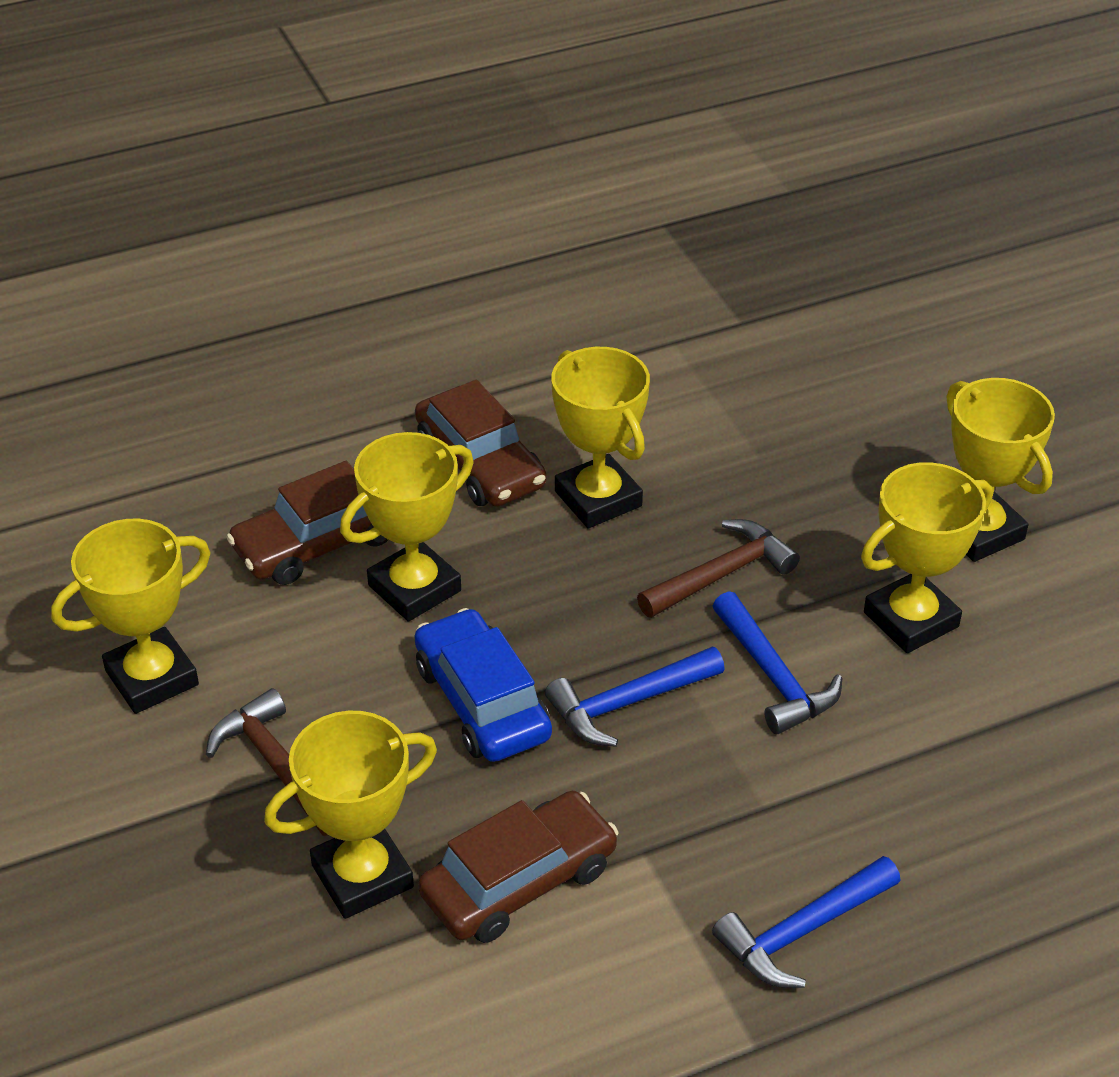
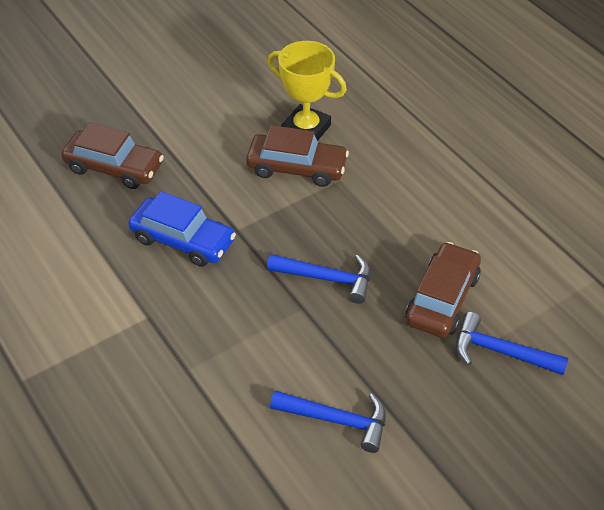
brown hammer: 2 -> 0
yellow trophy: 6 -> 1

